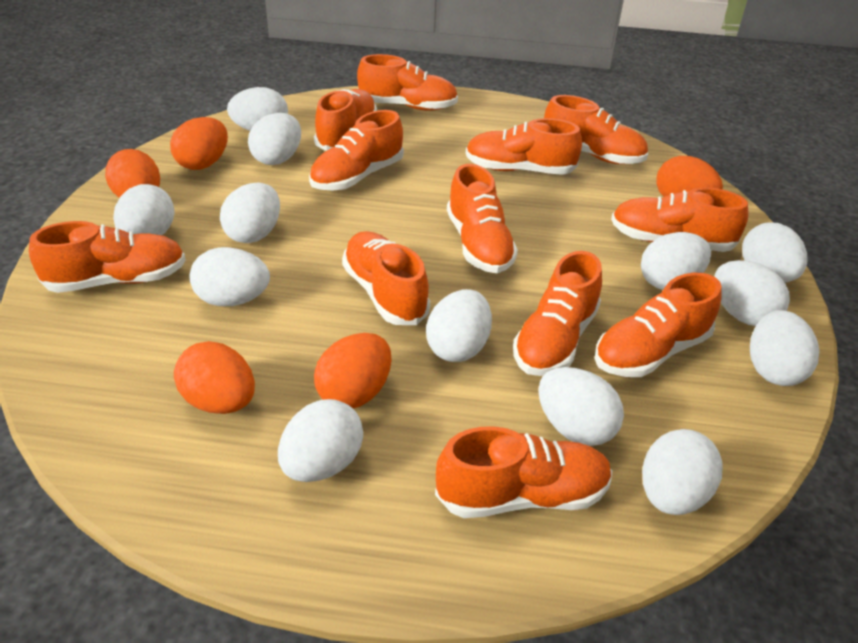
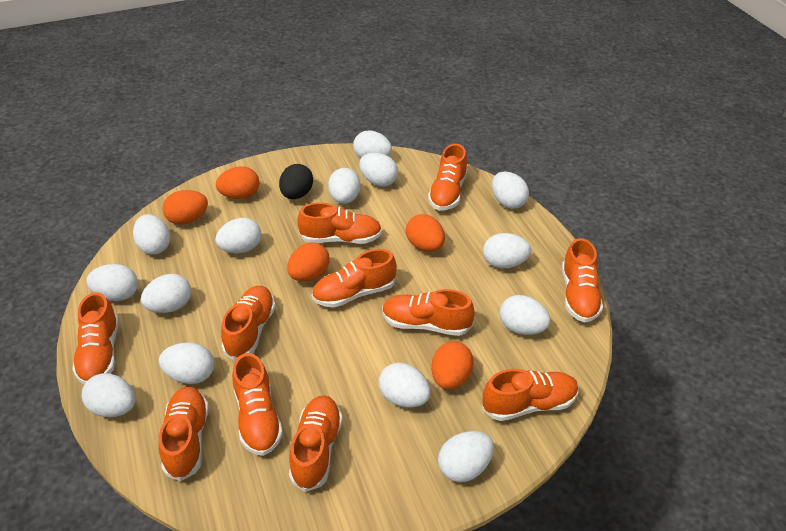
black egg: 0 -> 1
orange shoe: 12 -> 11
white egg: 13 -> 14

